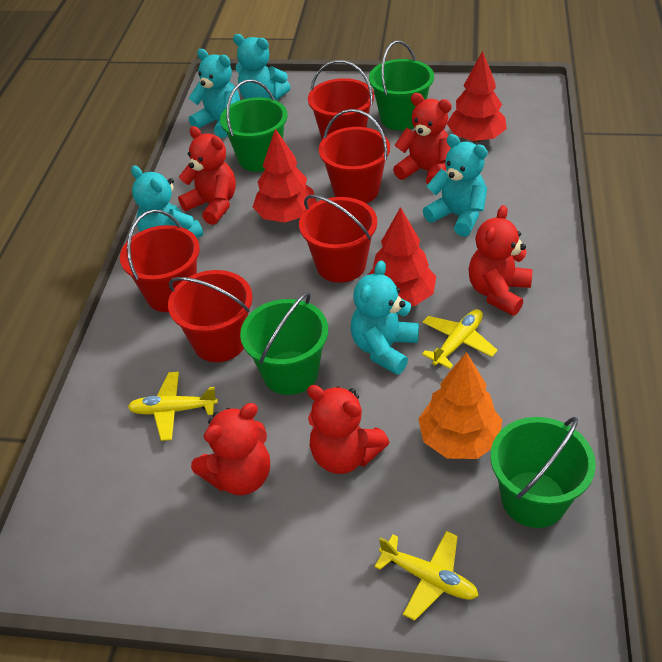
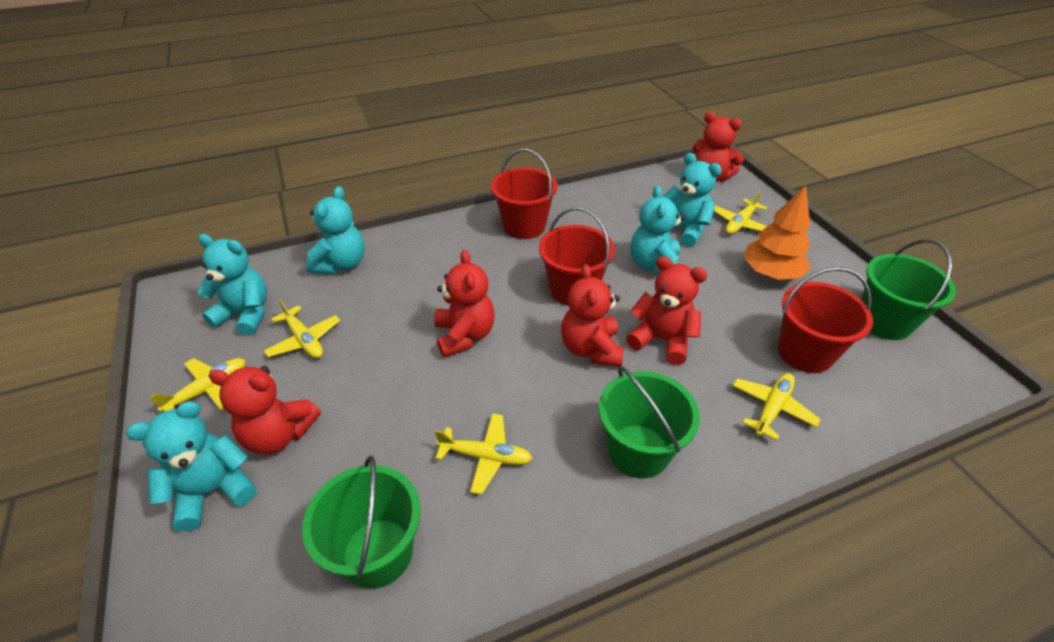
green bucket: 4 -> 3
red bucket: 5 -> 3
red tree: 3 -> 0
yellow plane: 3 -> 5

